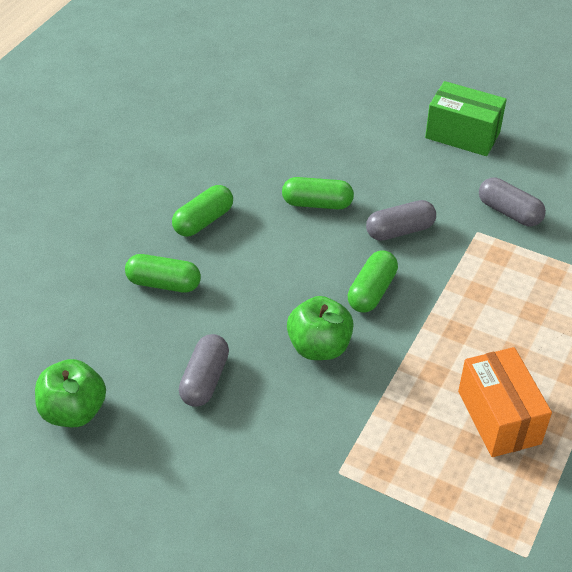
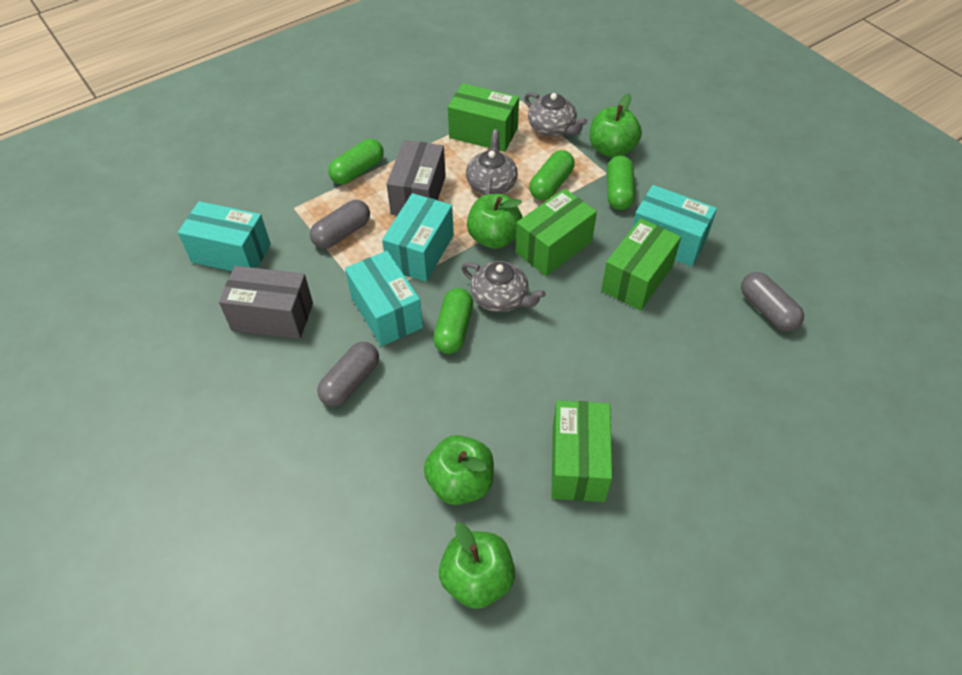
green apple: 2 -> 4
green box: 1 -> 4
grey box: 0 -> 2
grey teapot: 0 -> 3
orange box: 1 -> 0
turquoise box: 0 -> 4

